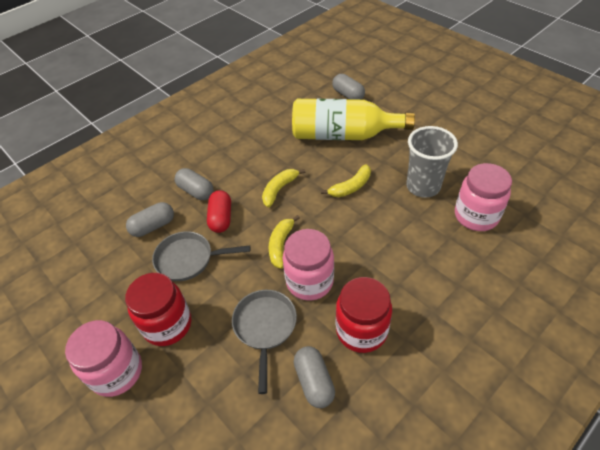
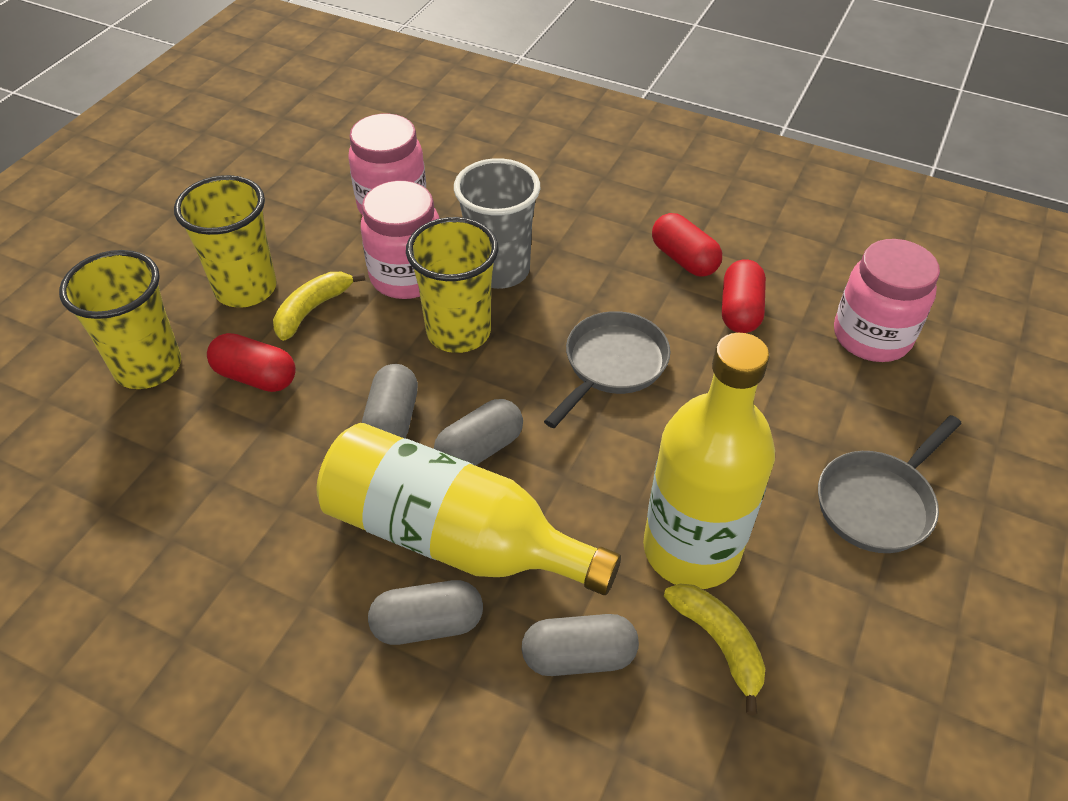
red capsule: 1 -> 3
red jar: 2 -> 0
yellow banana: 3 -> 2
yellow bottle: 1 -> 2
yellow cup: 0 -> 3

